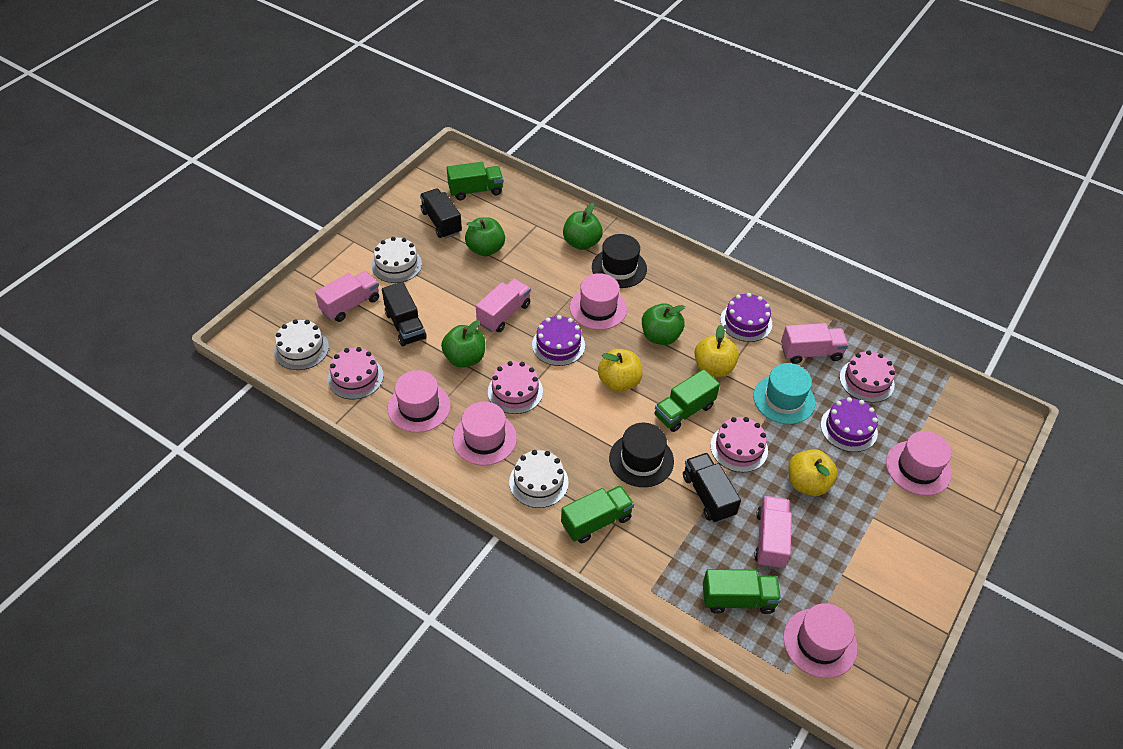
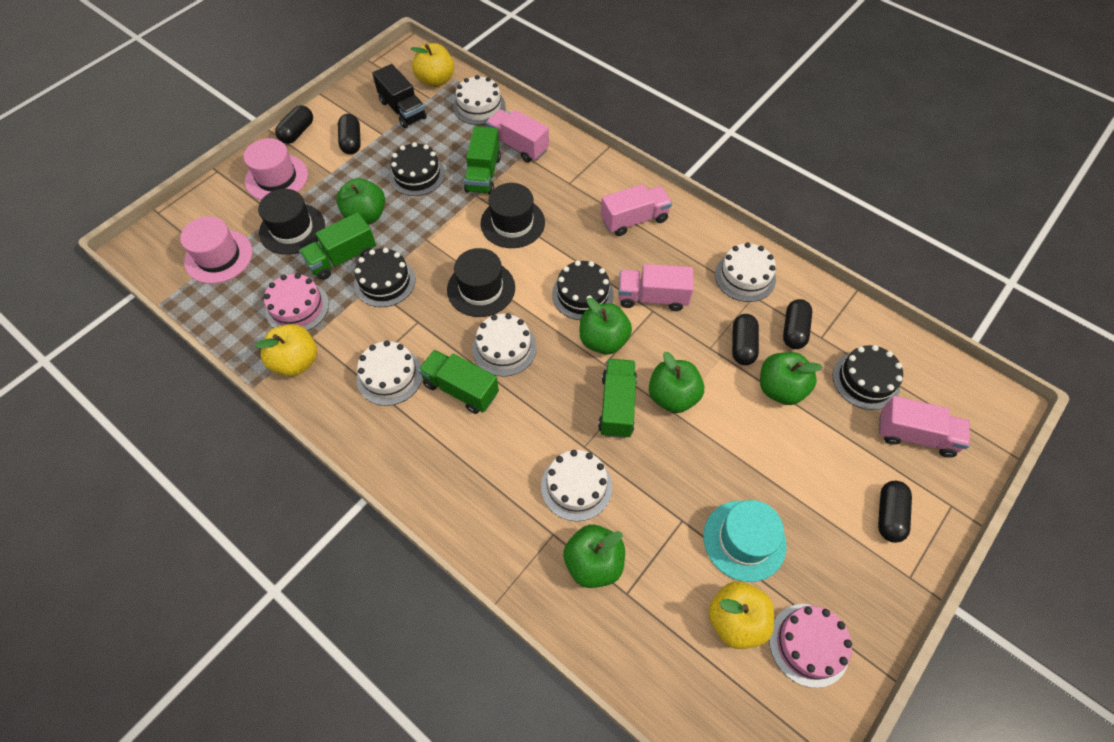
black cake: 0 -> 4
black capsule: 0 -> 5
black hat: 2 -> 3
black truck: 3 -> 1
green apple: 4 -> 5
pink cake: 4 -> 2
pink hat: 5 -> 2
purple cake: 3 -> 0
white cake: 3 -> 5

